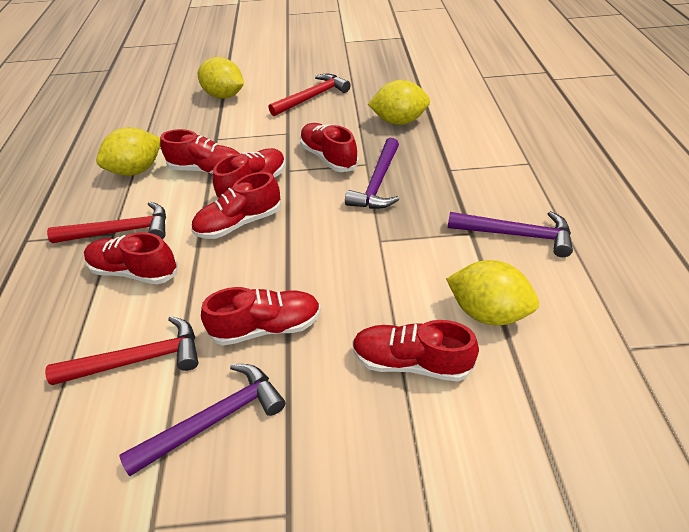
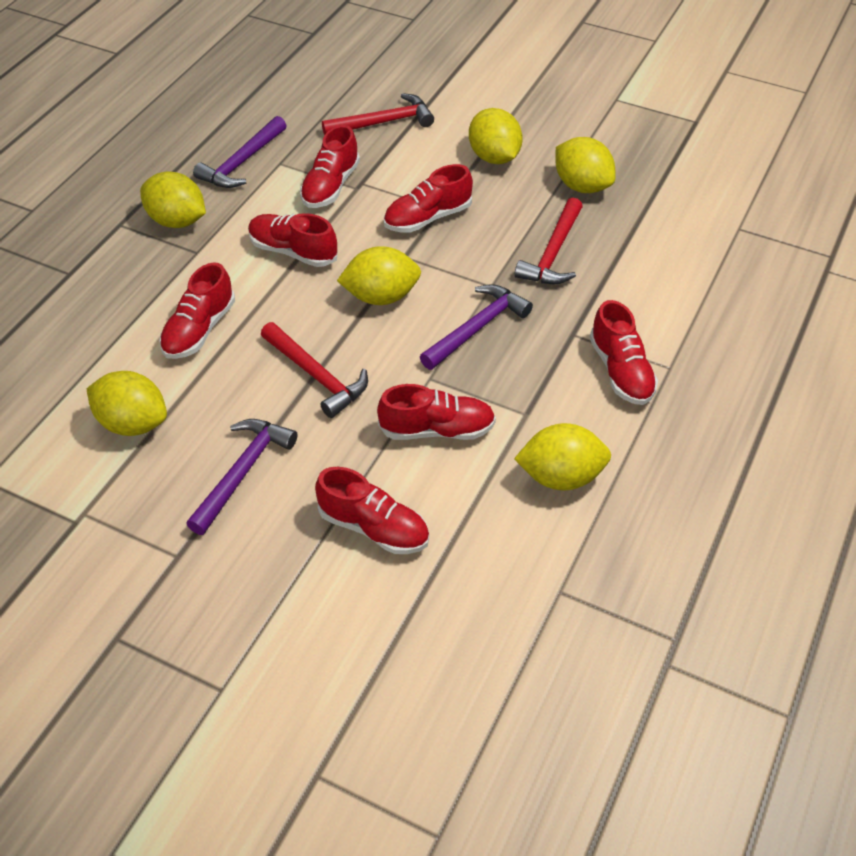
yellow lemon: 4 -> 6

